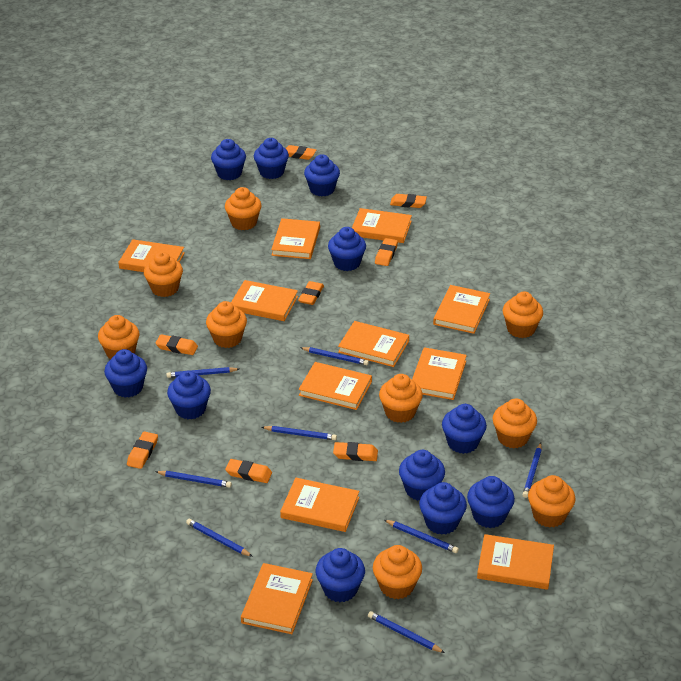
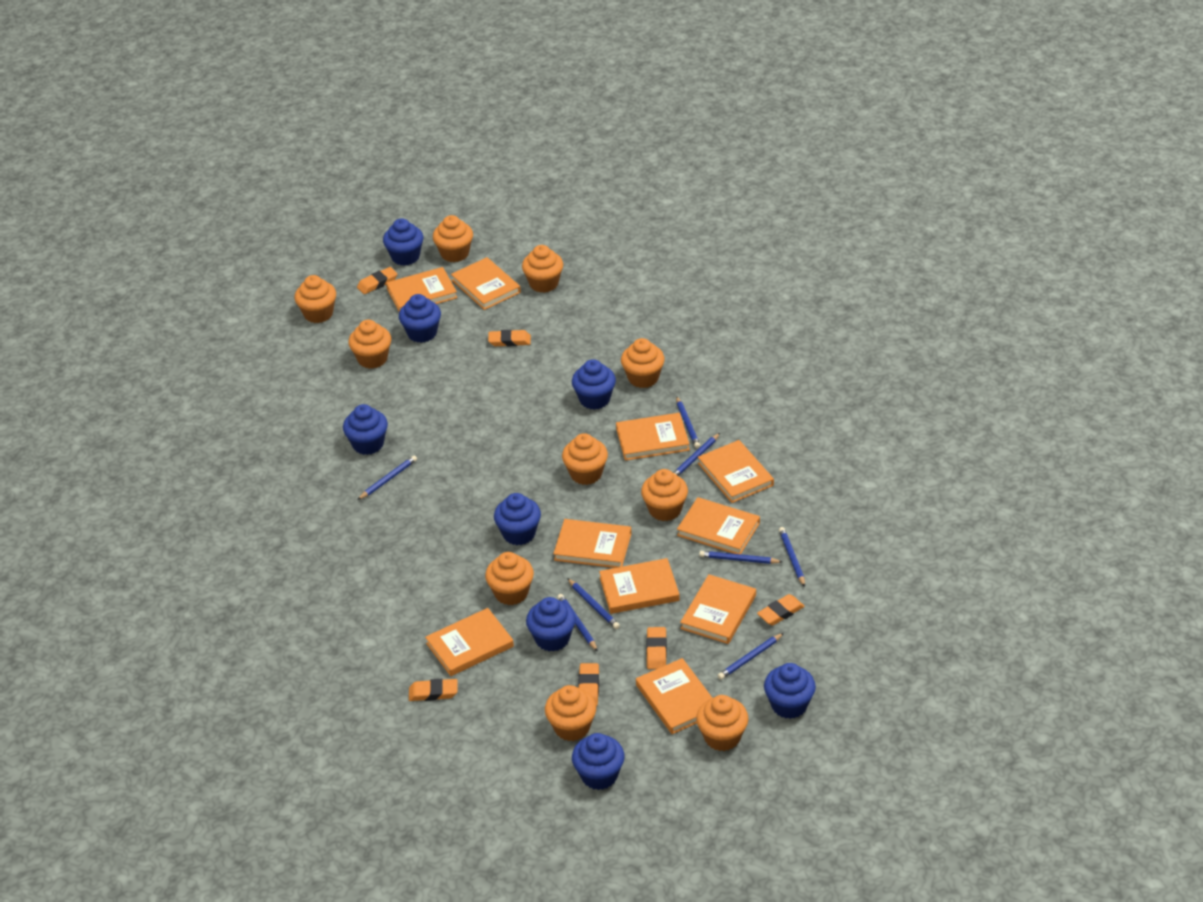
blue cupcake: 11 -> 8
orange book: 11 -> 10
orange cupcake: 9 -> 10
orange eraser: 8 -> 6

